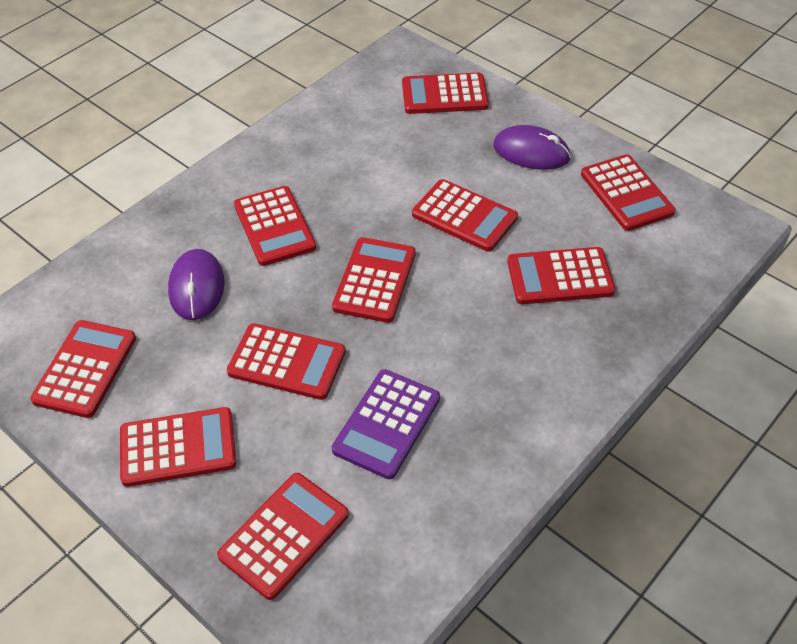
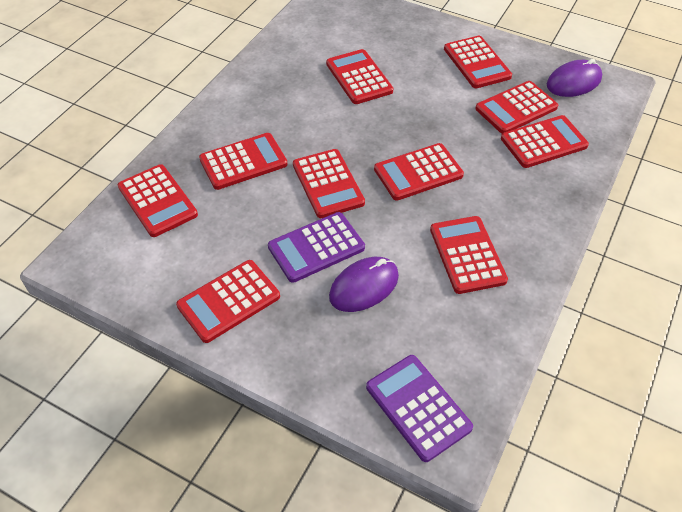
purple calculator: 1 -> 2

